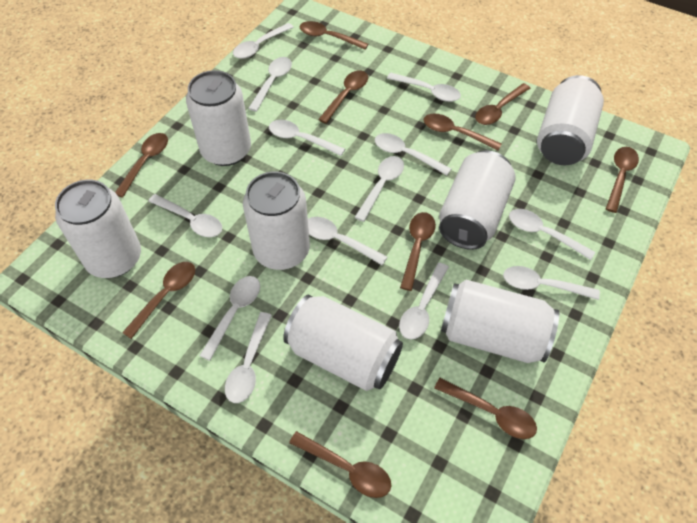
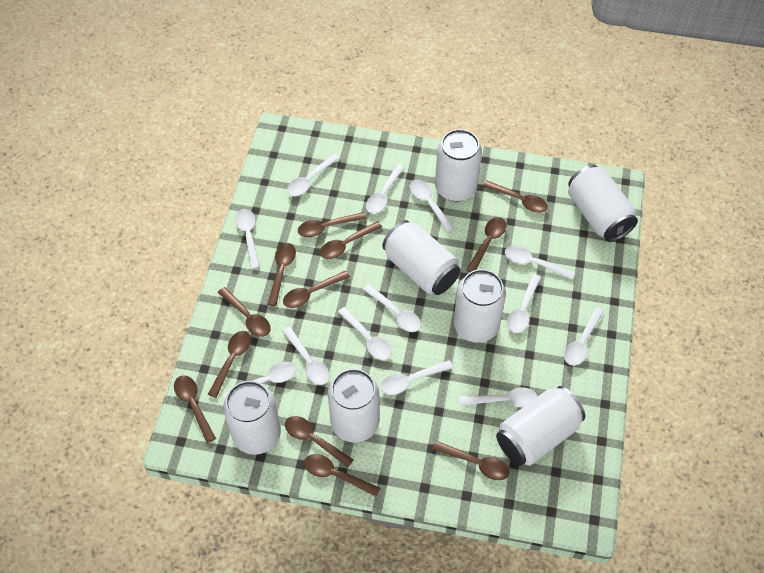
brown spoon: 10 -> 12

